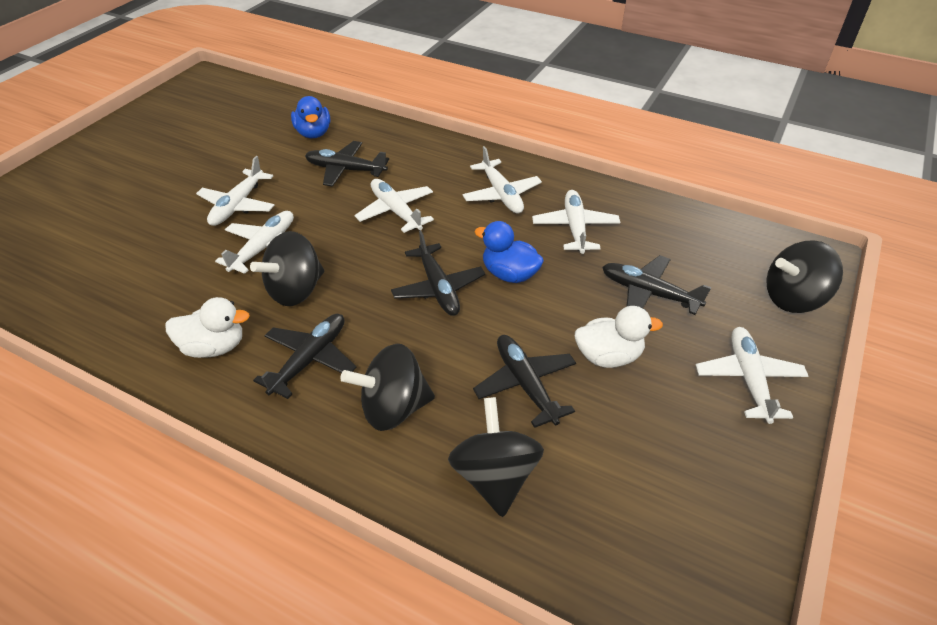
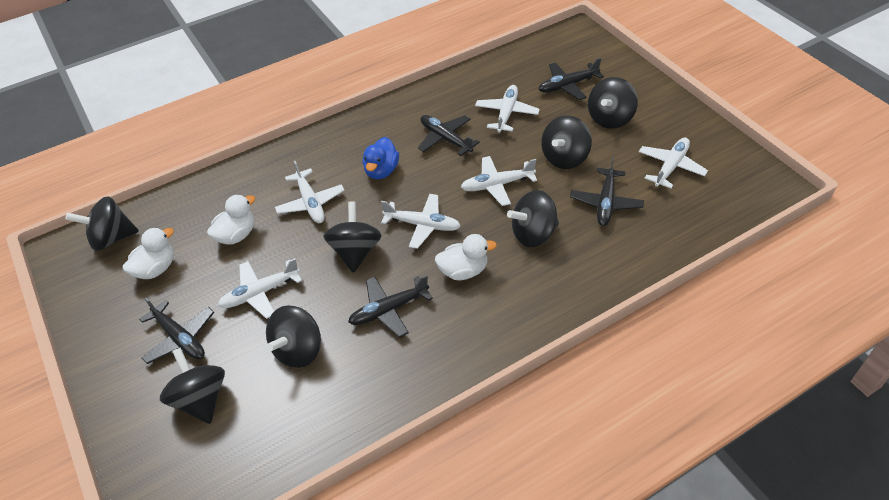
black spinning top: 4 -> 7
blue duck: 2 -> 1
white duck: 2 -> 3

